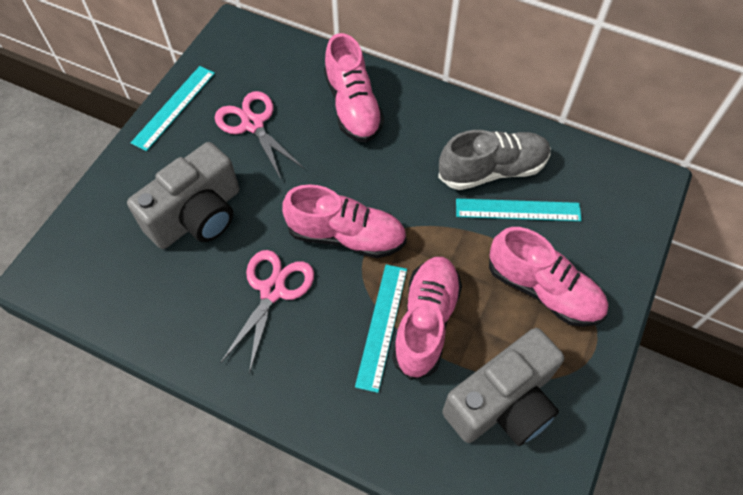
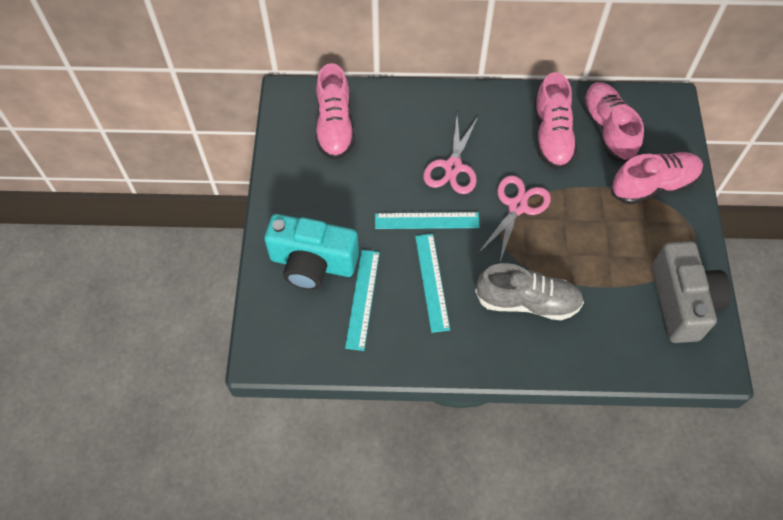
grey camera: 2 -> 1
turquoise camera: 0 -> 1

